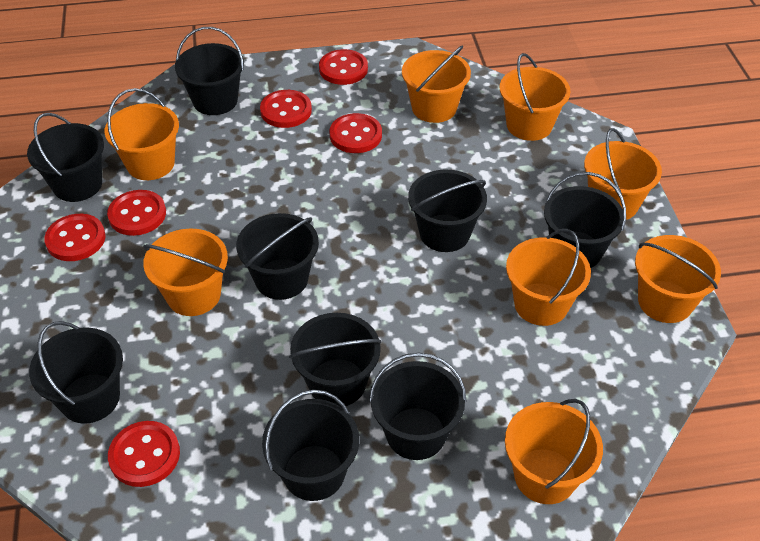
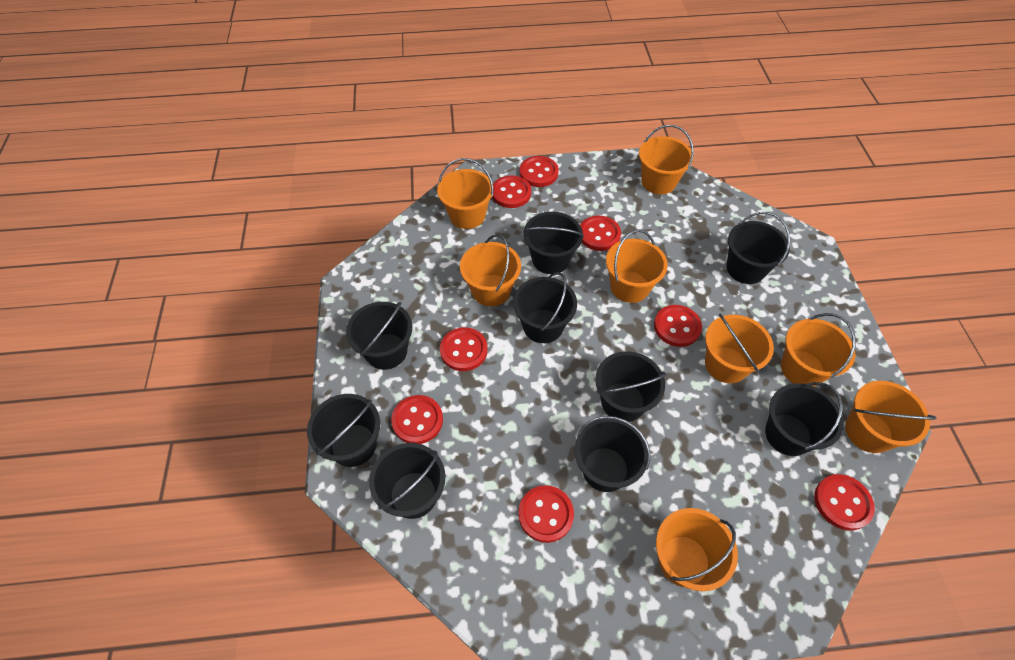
red button: 6 -> 8

